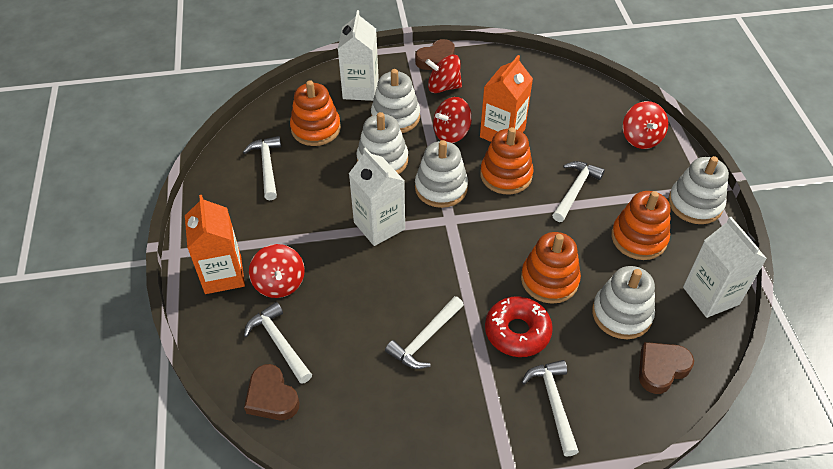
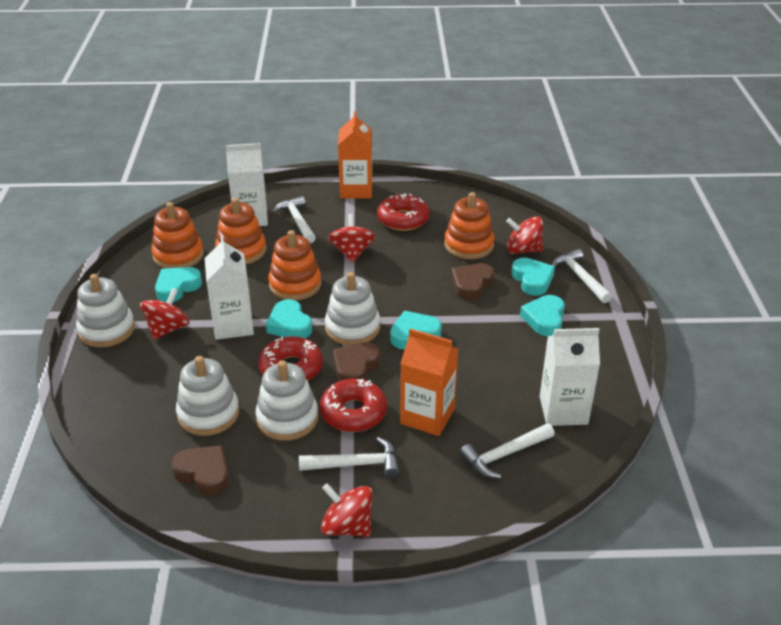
red donut: 1 -> 3
turquoise heart: 0 -> 5
white hammer: 5 -> 4
white stacking toy: 5 -> 4

